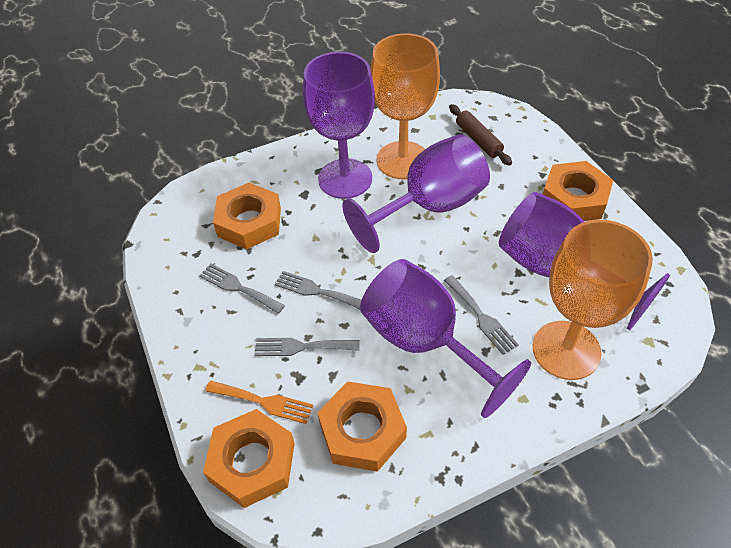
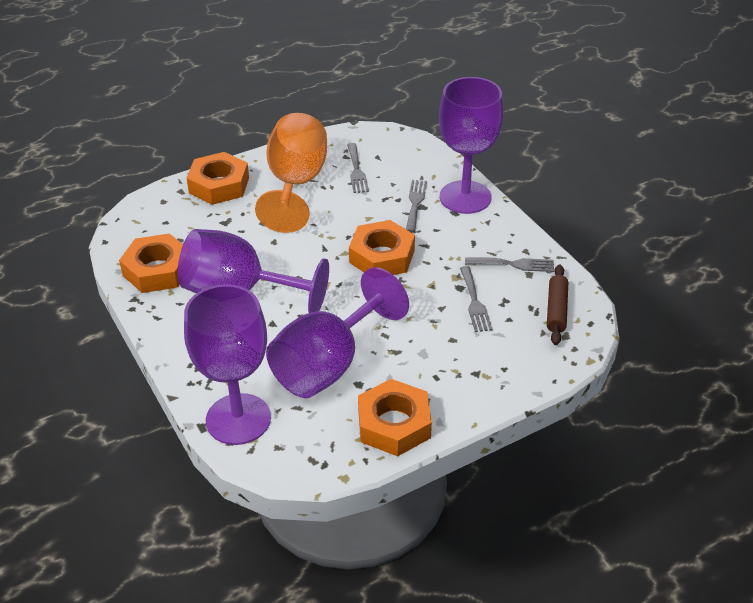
orange fork: 1 -> 0
orange goblet: 2 -> 1

